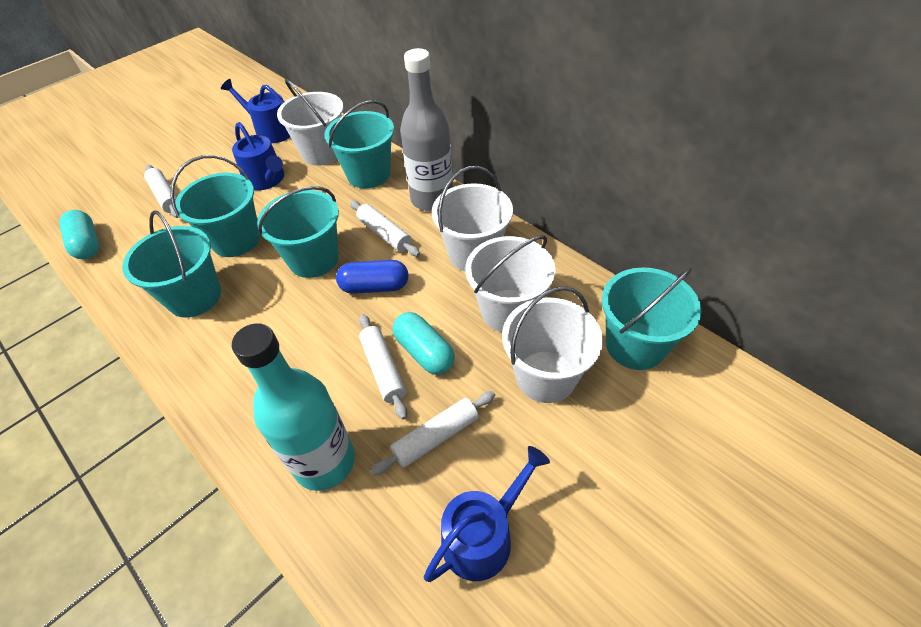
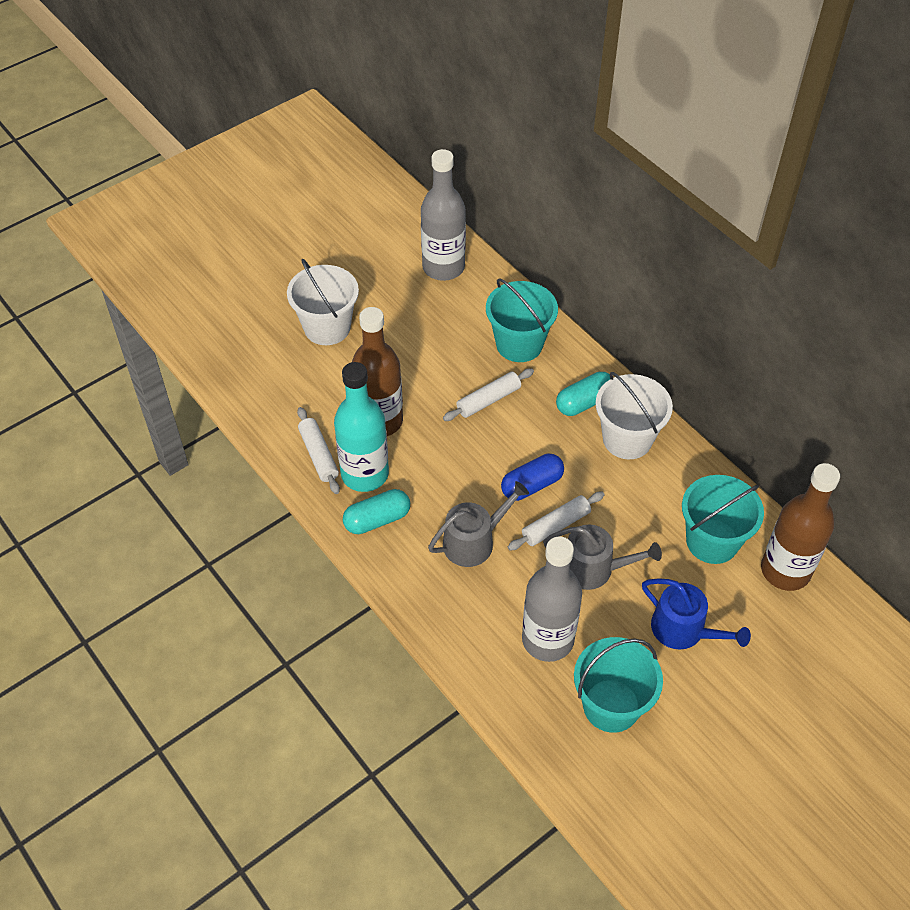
blue watering can: 3 -> 1
brown bottle: 0 -> 2
grey bottle: 1 -> 2
grey watering can: 0 -> 2
turquoise bucket: 5 -> 3
white bucket: 4 -> 2
white rolling pin: 4 -> 3

